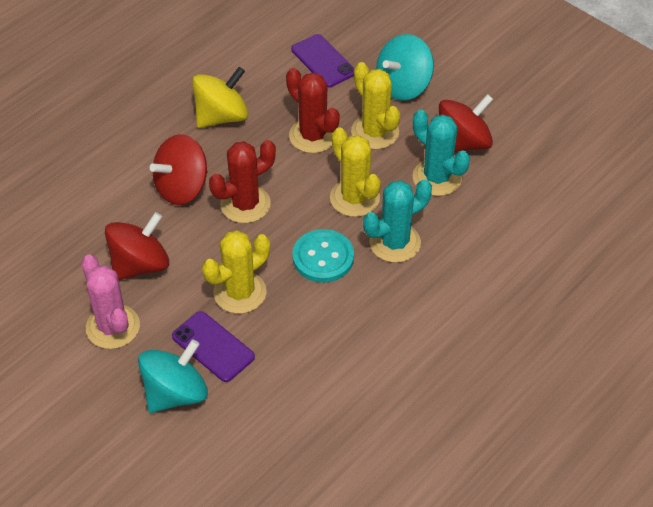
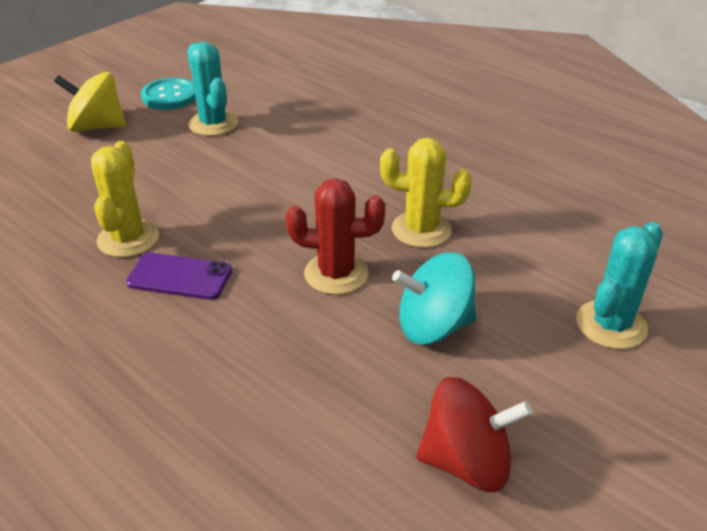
pink cactus: 1 -> 0
purple phone: 2 -> 1
red cactus: 2 -> 1
red spinning top: 3 -> 1
turquoise spinning top: 2 -> 1
yellow cactus: 3 -> 2

